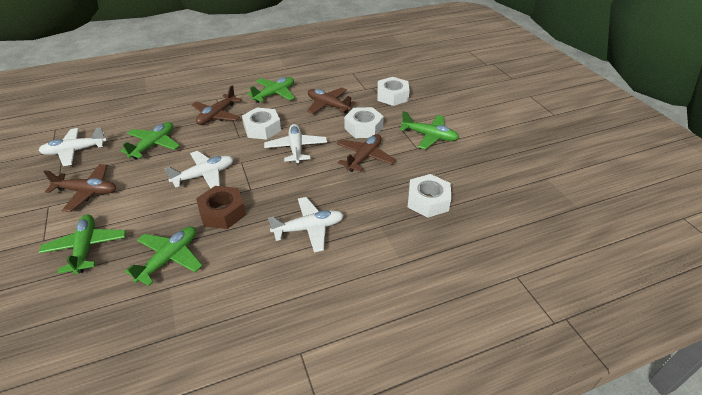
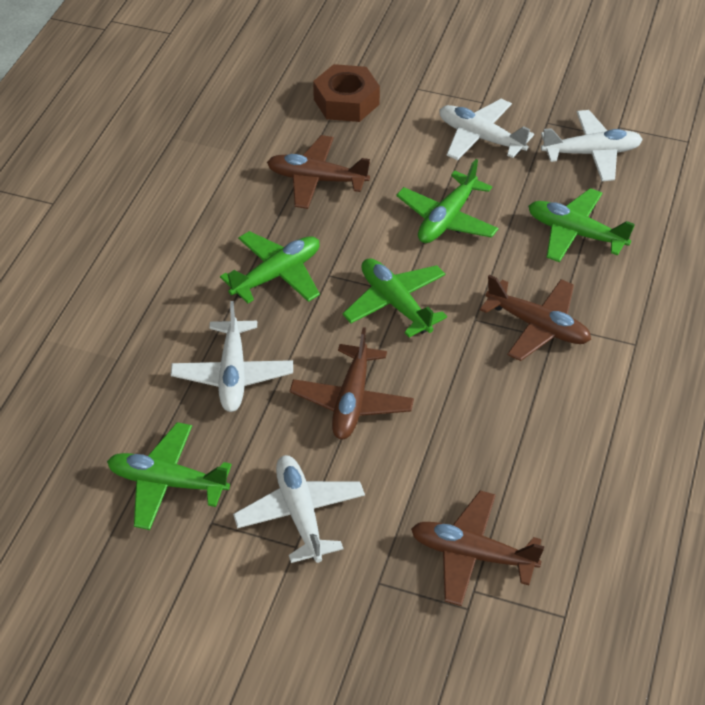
white nut: 4 -> 0

